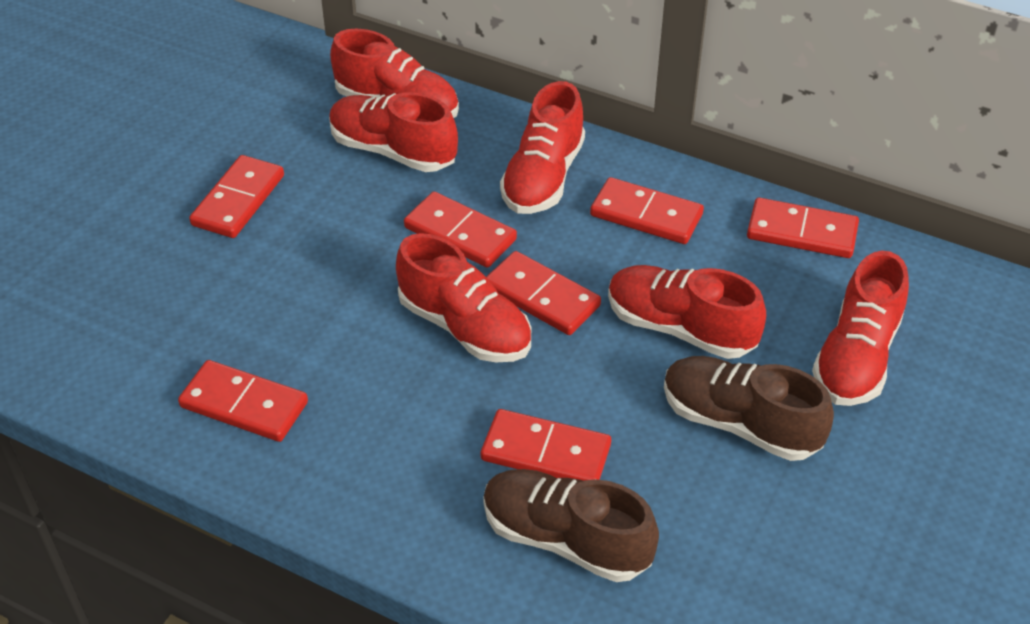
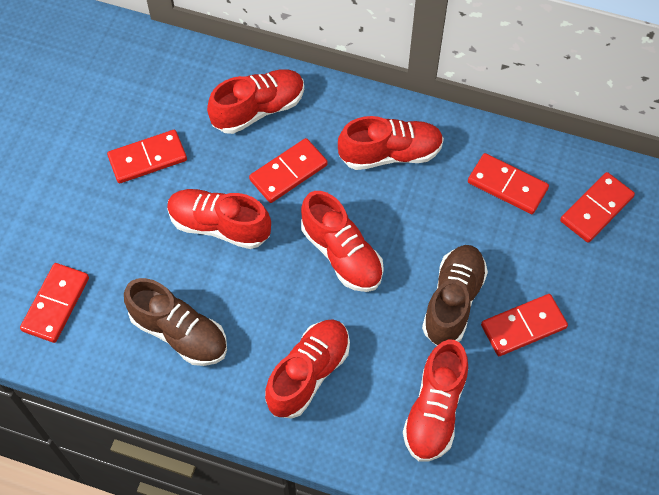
red domino: 7 -> 6

